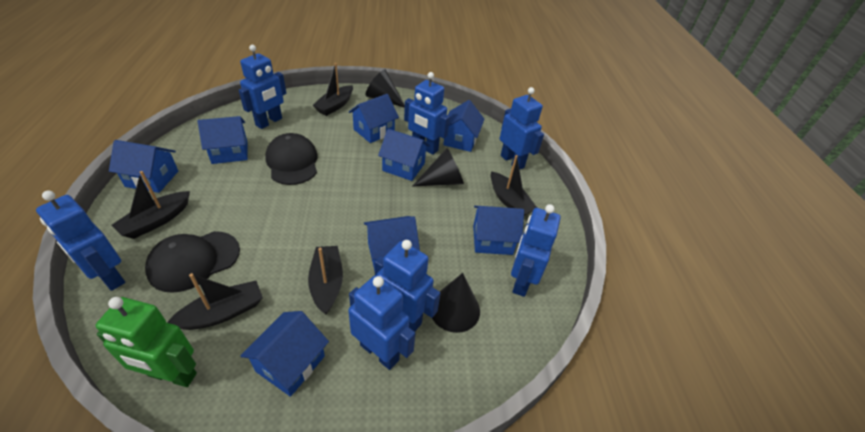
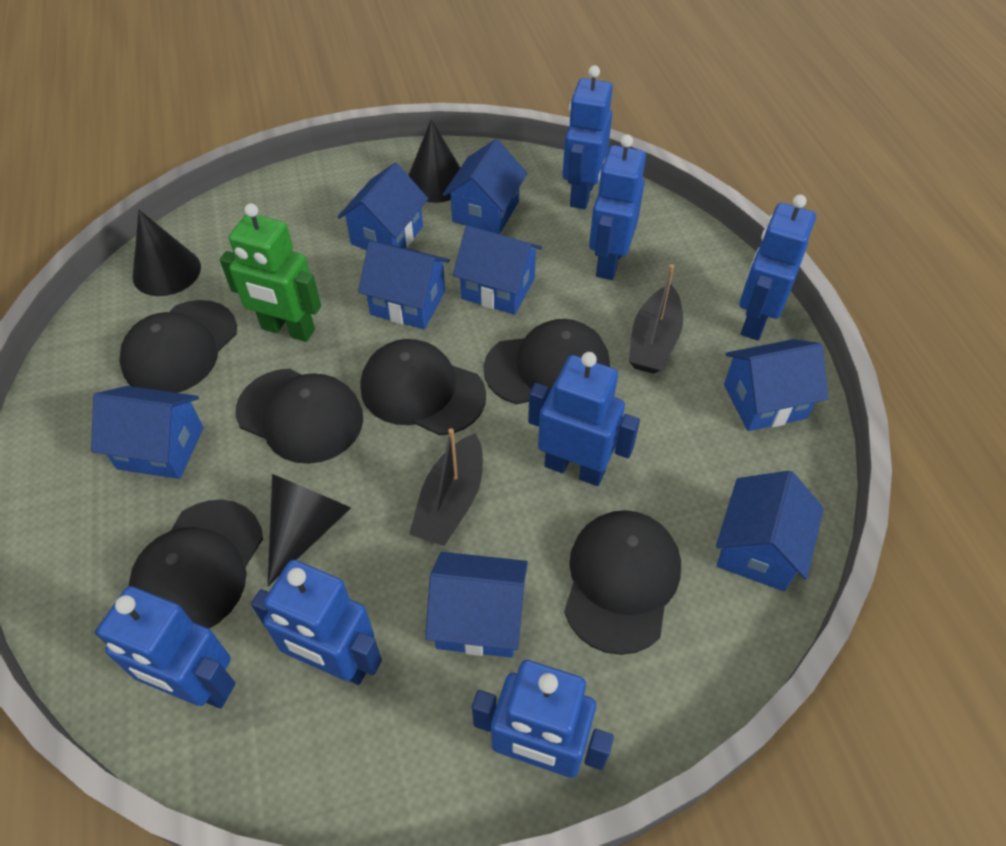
black boat: 5 -> 2
black cap: 2 -> 6

